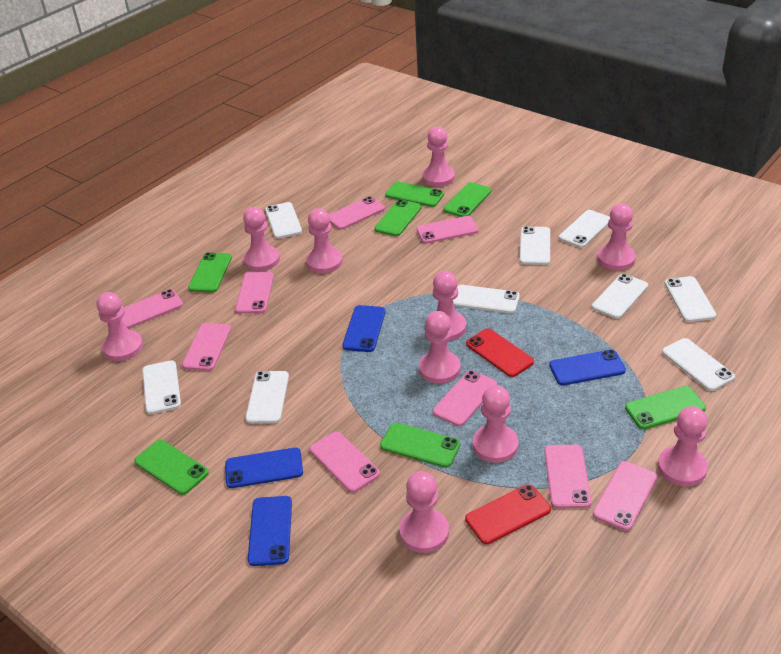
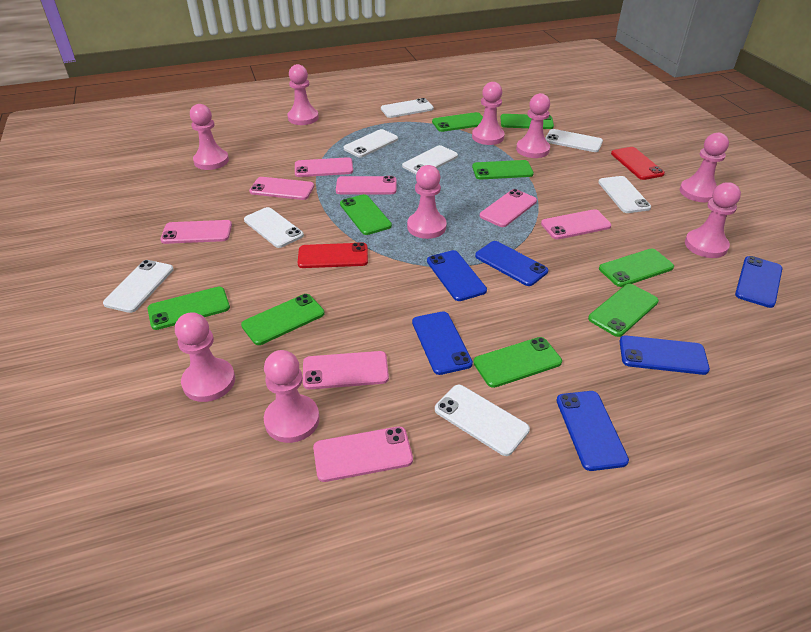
blue phone: 4 -> 6
green phone: 7 -> 9
pink pawn: 10 -> 9
pink phone: 9 -> 8
white phone: 9 -> 8

